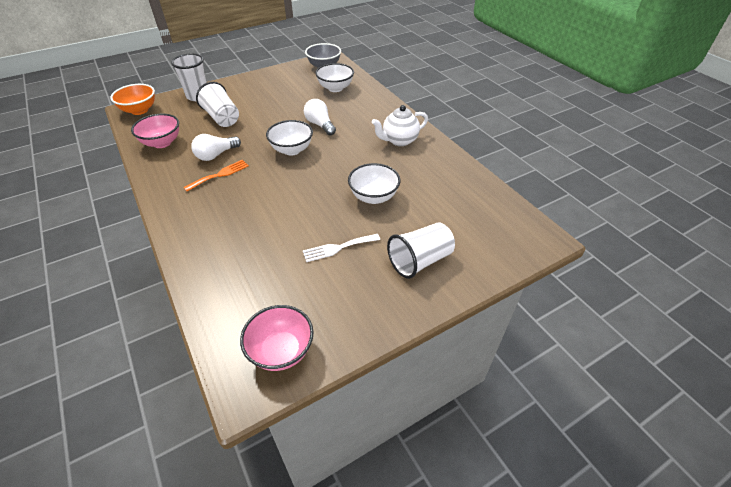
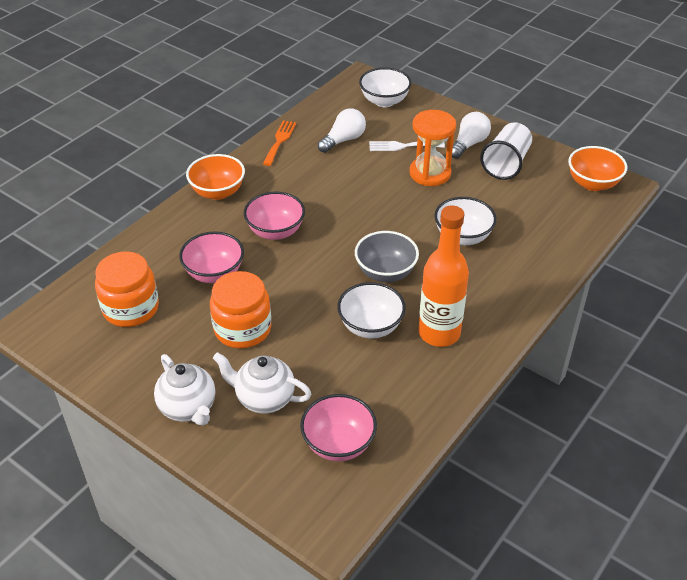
orange bottle: 0 -> 1
orange bowl: 1 -> 2
orange hourglass: 0 -> 1
orange jar: 0 -> 2
pink bowl: 2 -> 3
white cup: 3 -> 1
white teapot: 1 -> 2

